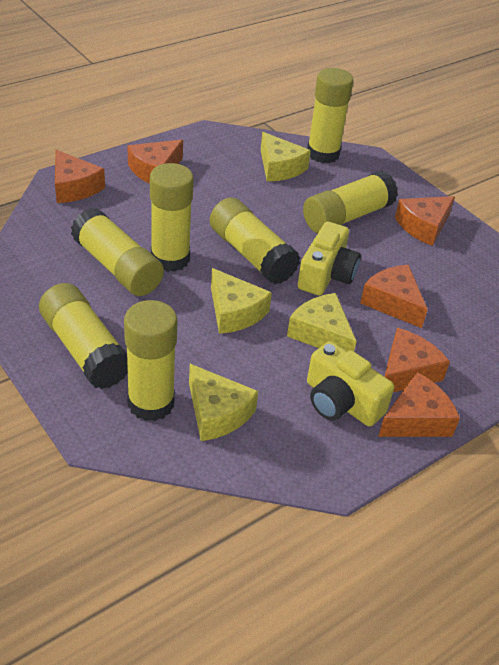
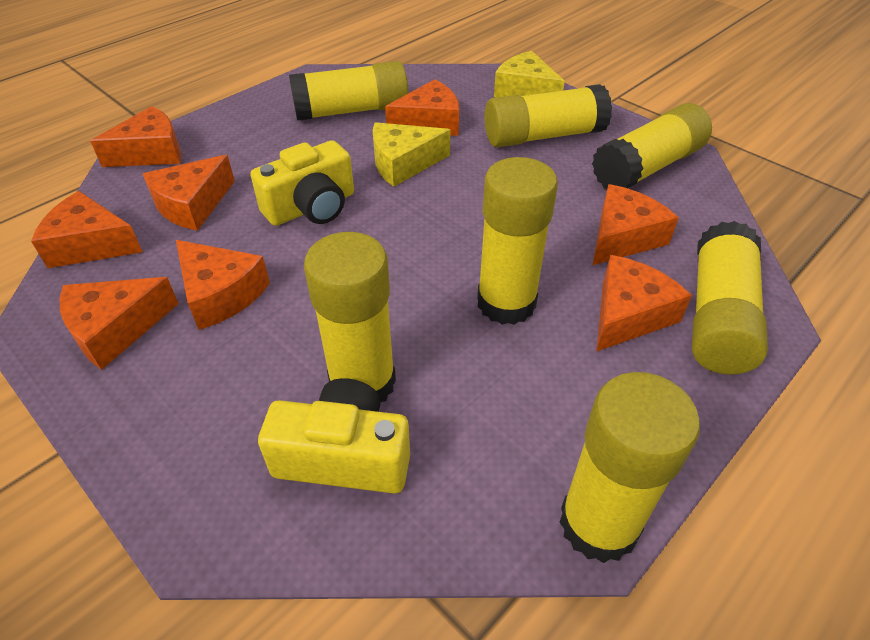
orange cheese: 6 -> 8
yellow cheese: 4 -> 2

